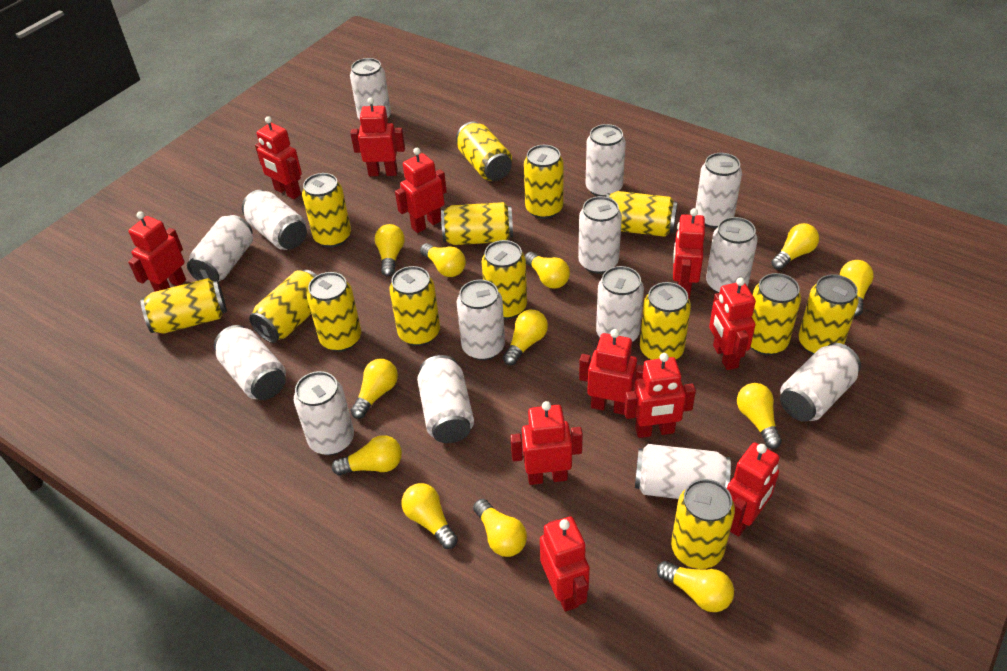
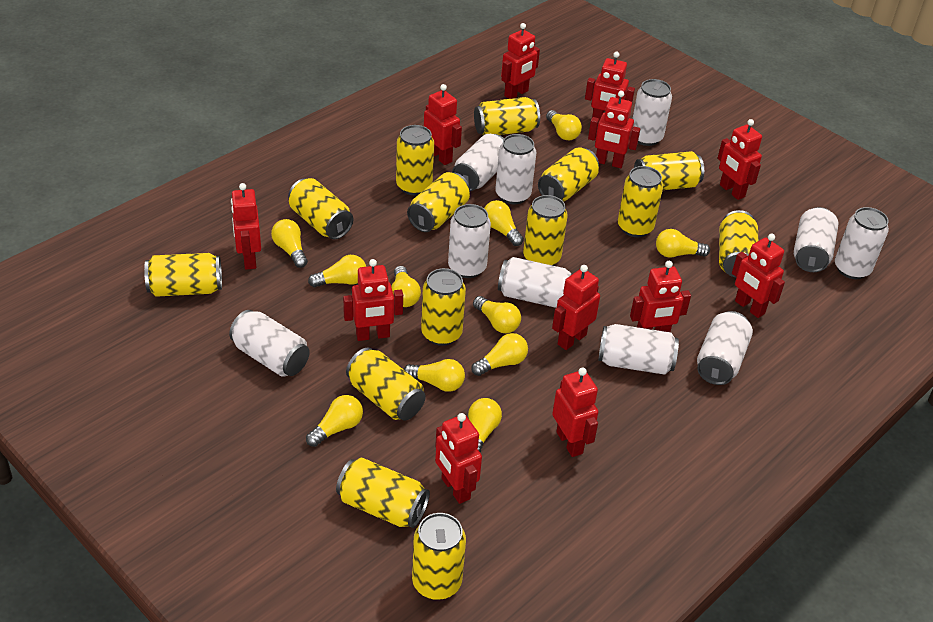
red robot: 11 -> 12
white can: 14 -> 10
yellow light bulb: 12 -> 11

